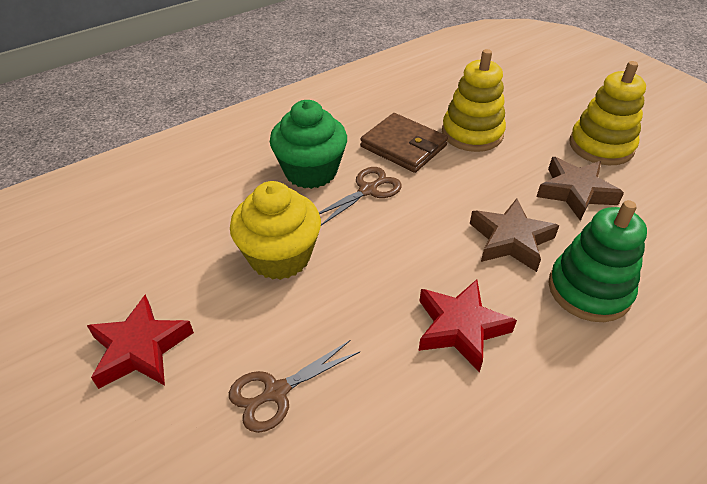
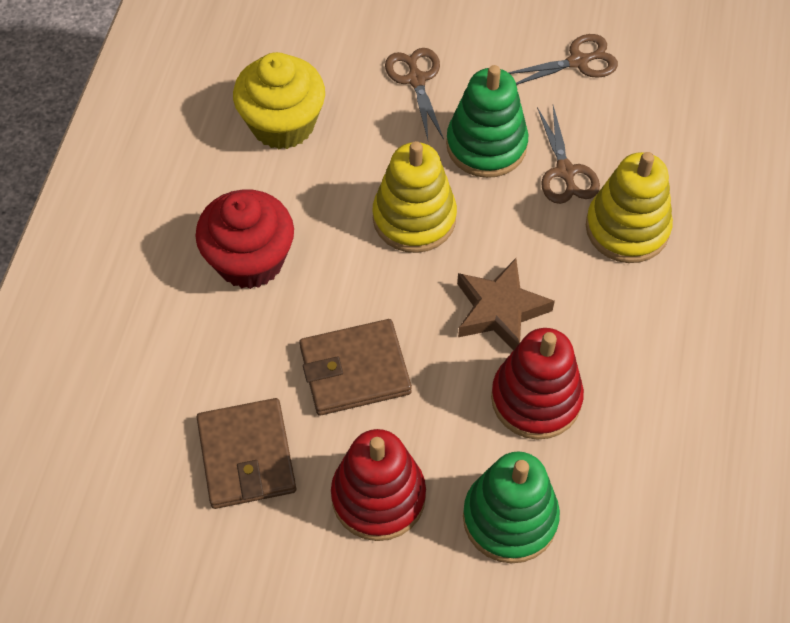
brown scissors: 2 -> 3
brown star: 2 -> 1
brown wallet: 1 -> 2
green cupcake: 1 -> 0
green stacking toy: 1 -> 2
red cupcake: 0 -> 1
red stacking toy: 0 -> 2
red star: 2 -> 0

